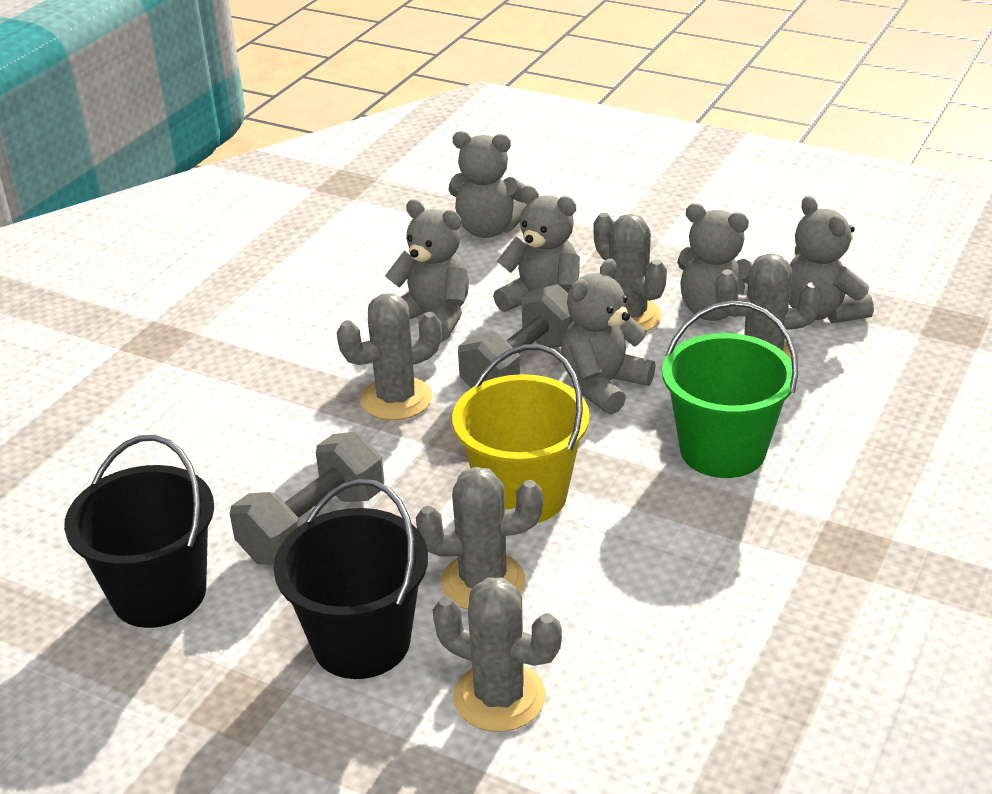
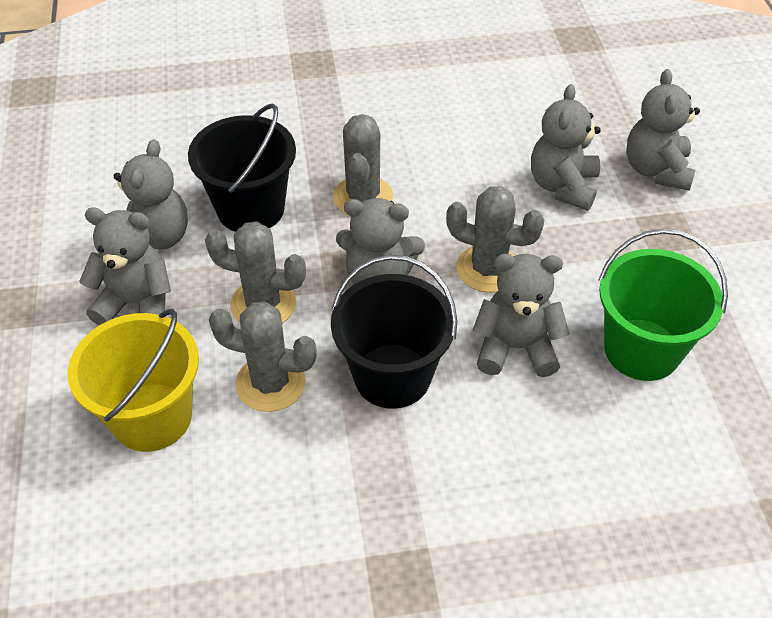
grey cactus: 5 -> 4
grey dumbbell: 2 -> 0

